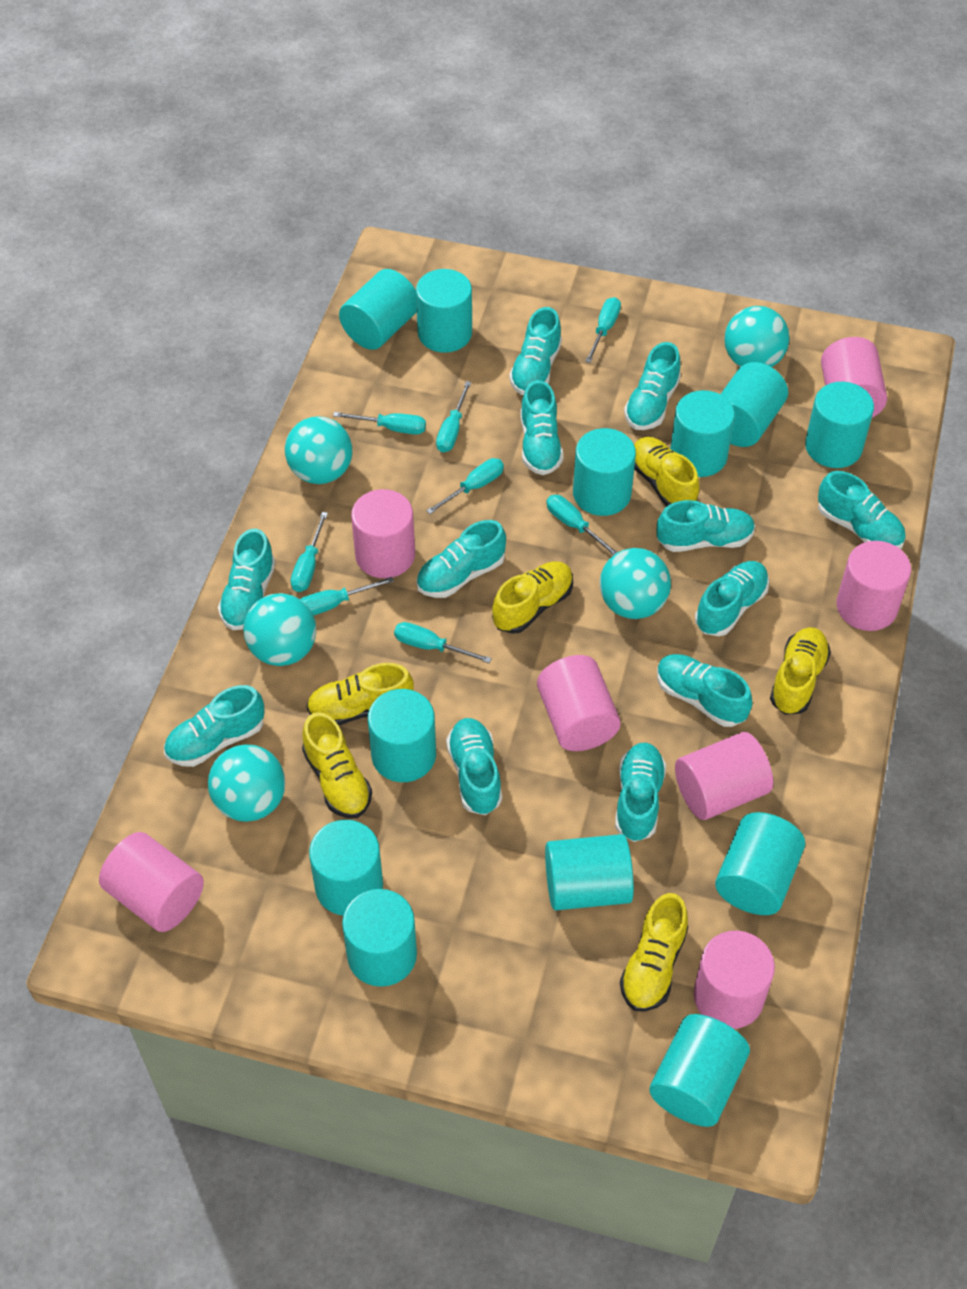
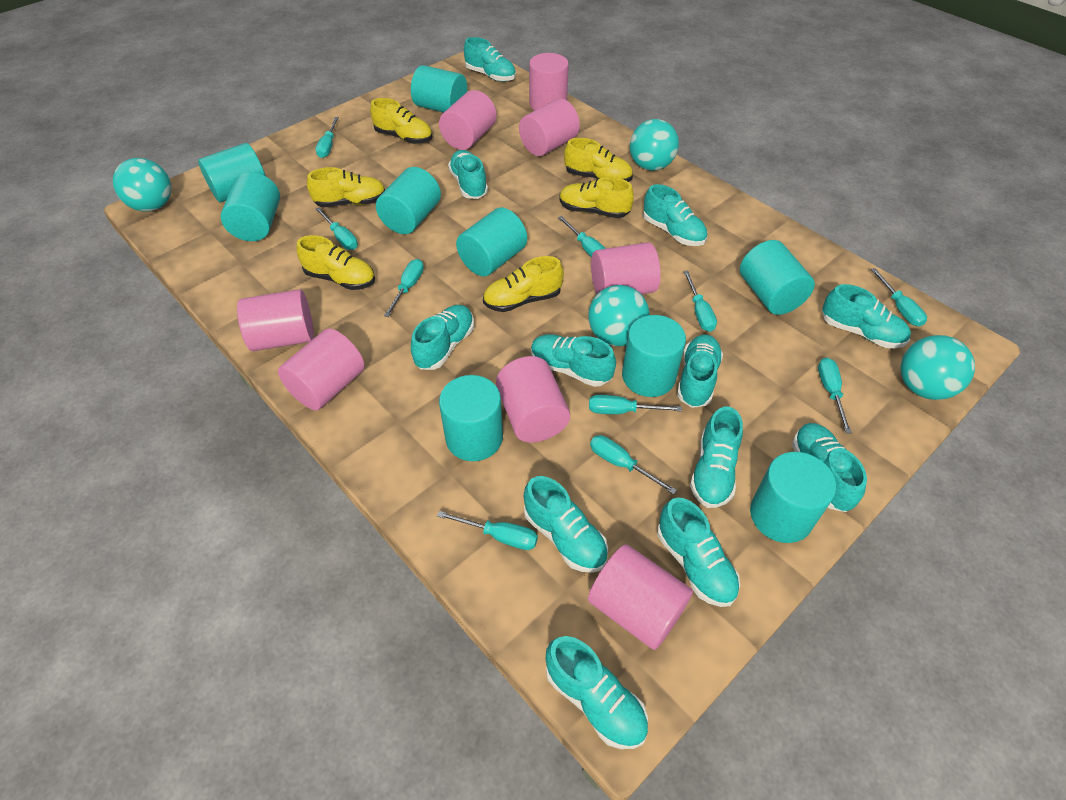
pink cylinder: 7 -> 8
turquoise ball: 5 -> 4
turquoise cylinder: 12 -> 9
turquoise screwdriver: 8 -> 10

